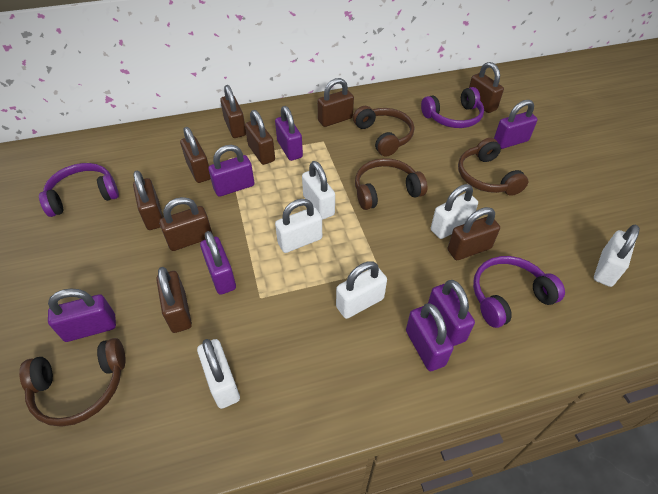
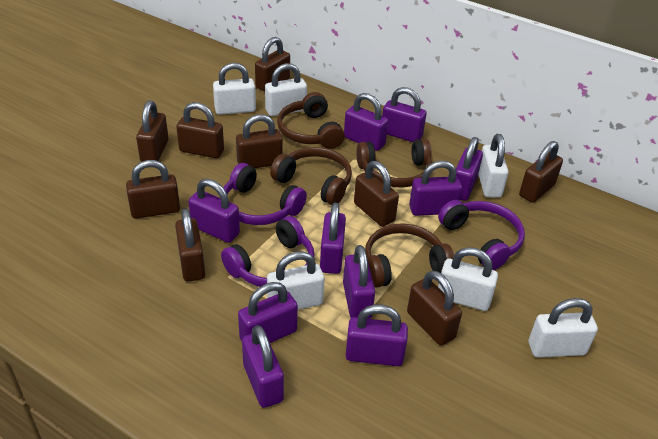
purple padlock: 7 -> 10

